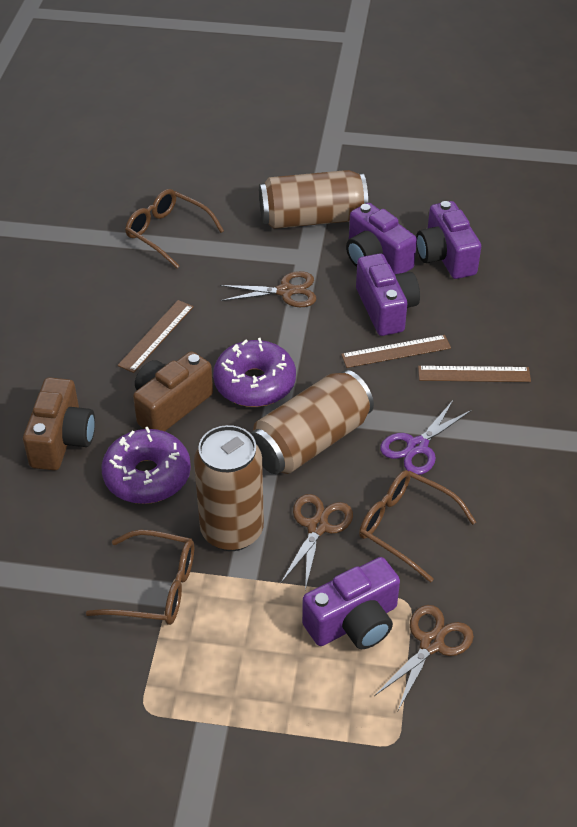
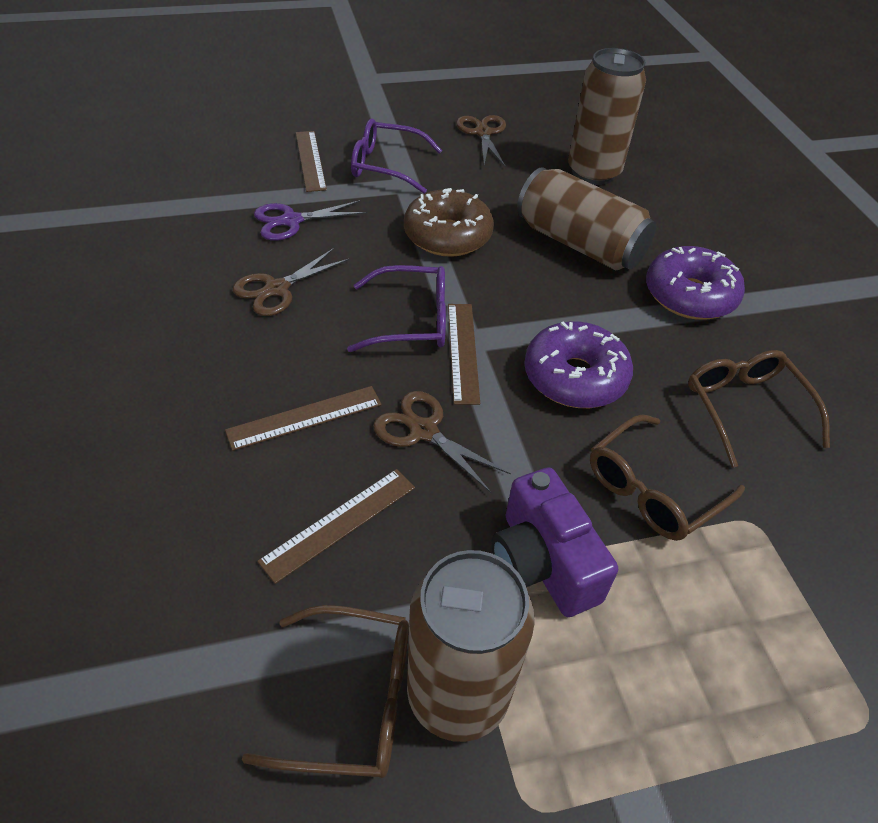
brown camera: 2 -> 0
brown donut: 0 -> 1
brown ruler: 3 -> 4
purple camera: 4 -> 1
purple glasses: 0 -> 2

